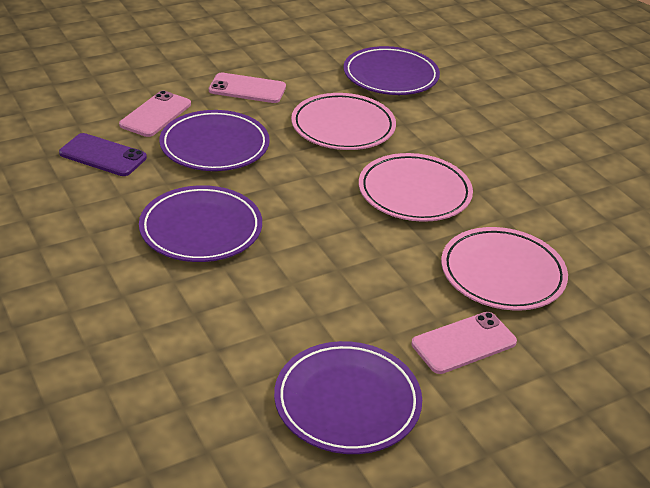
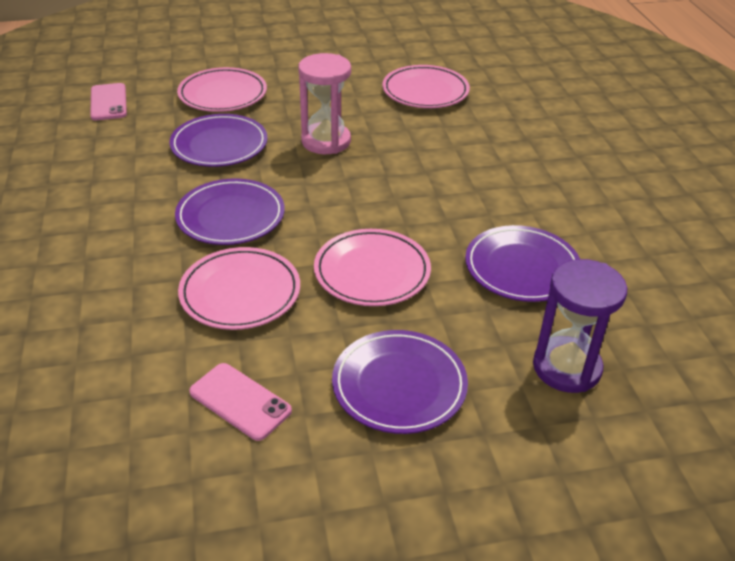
pink hourglass: 0 -> 1
pink phone: 3 -> 2
pink plate: 3 -> 4
purple hourglass: 0 -> 1
purple phone: 1 -> 0

